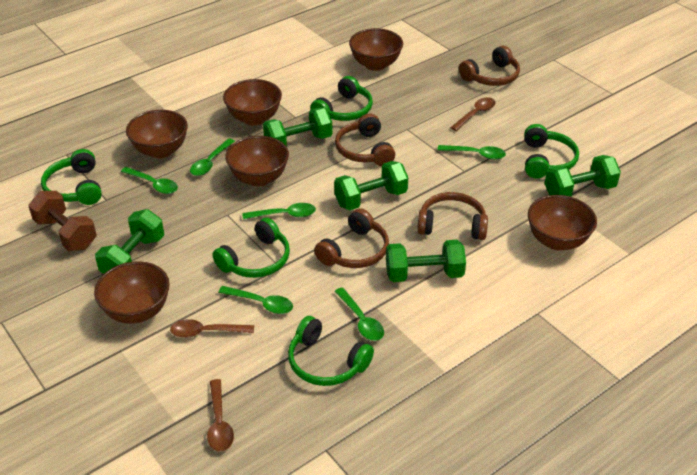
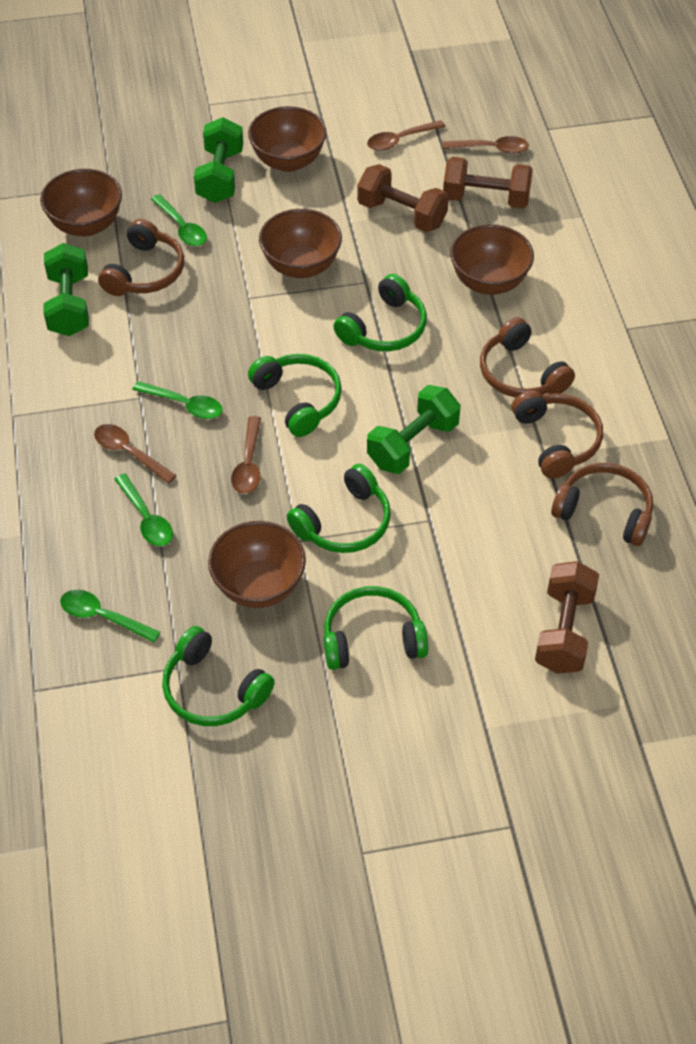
brown bowl: 6 -> 5
brown dumbbell: 1 -> 3
brown spoon: 3 -> 4
green dumbbell: 5 -> 3
green spoon: 6 -> 4

